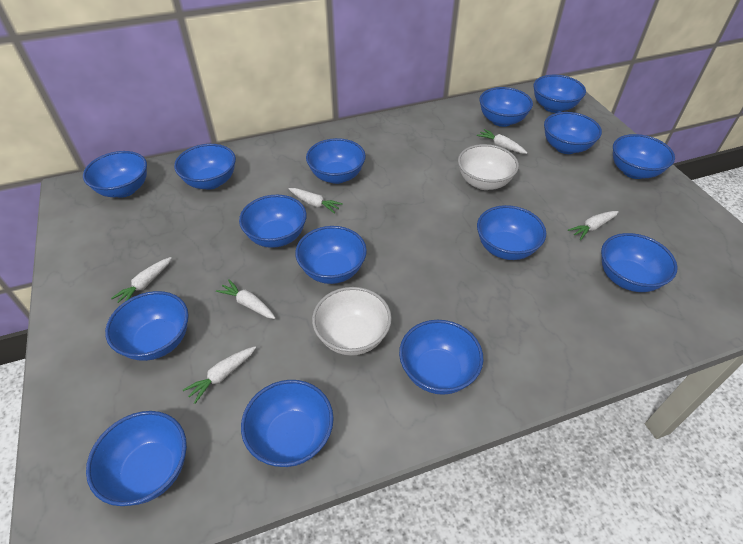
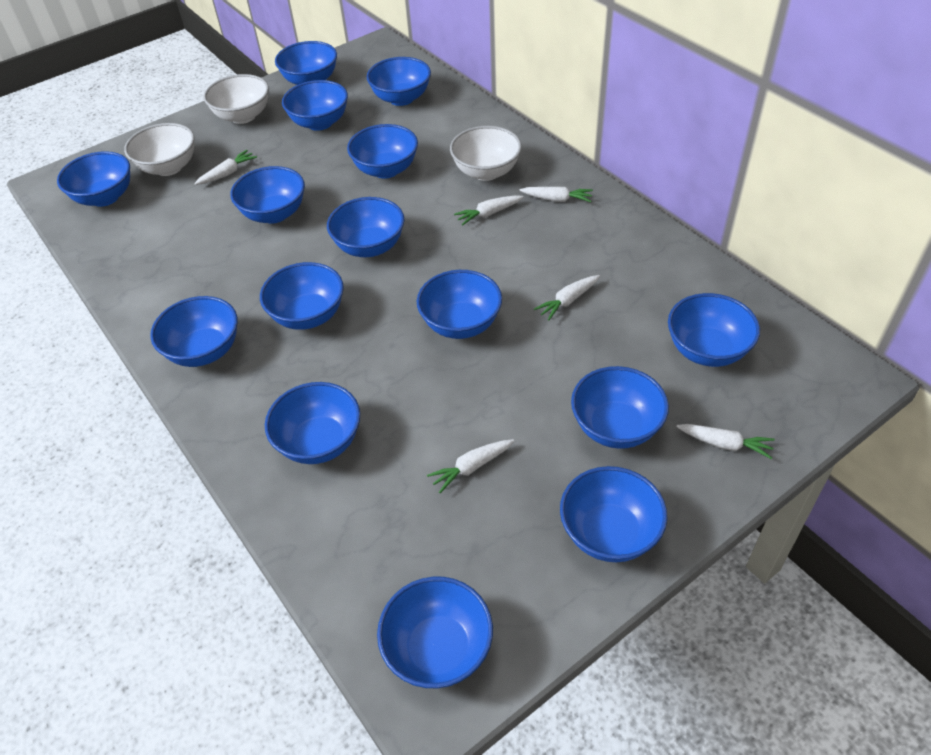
white bowl: 2 -> 3

